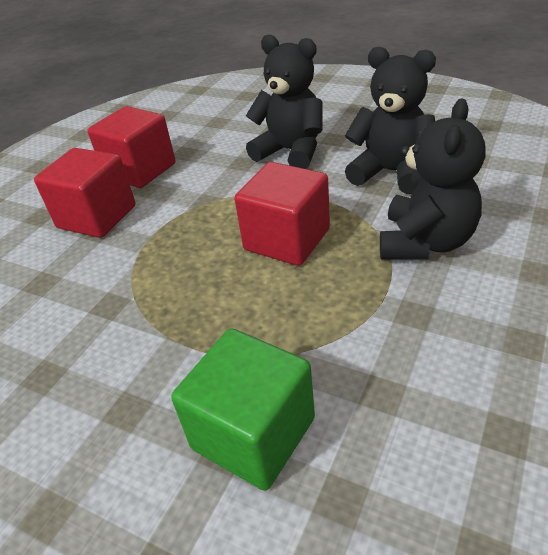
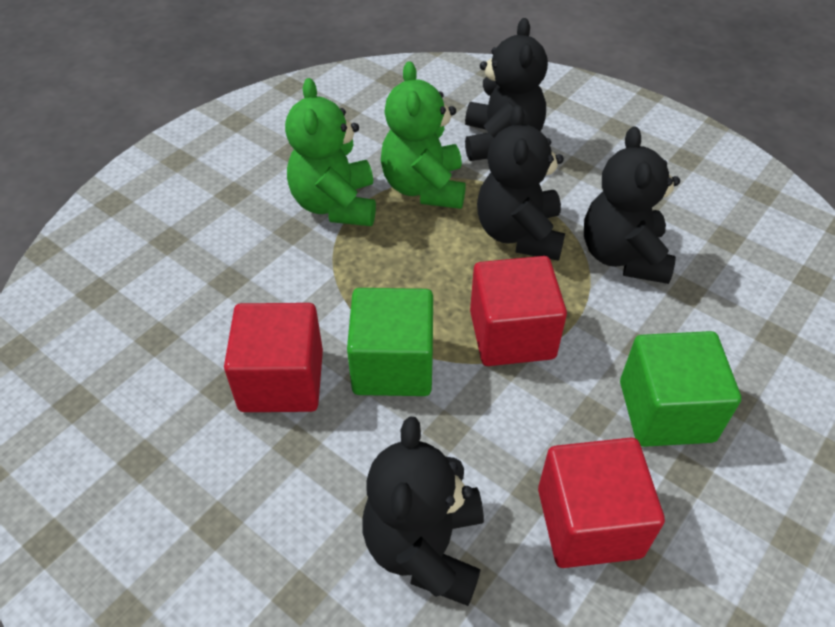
black teddy bear: 3 -> 4
green cube: 1 -> 2
green teddy bear: 0 -> 2

